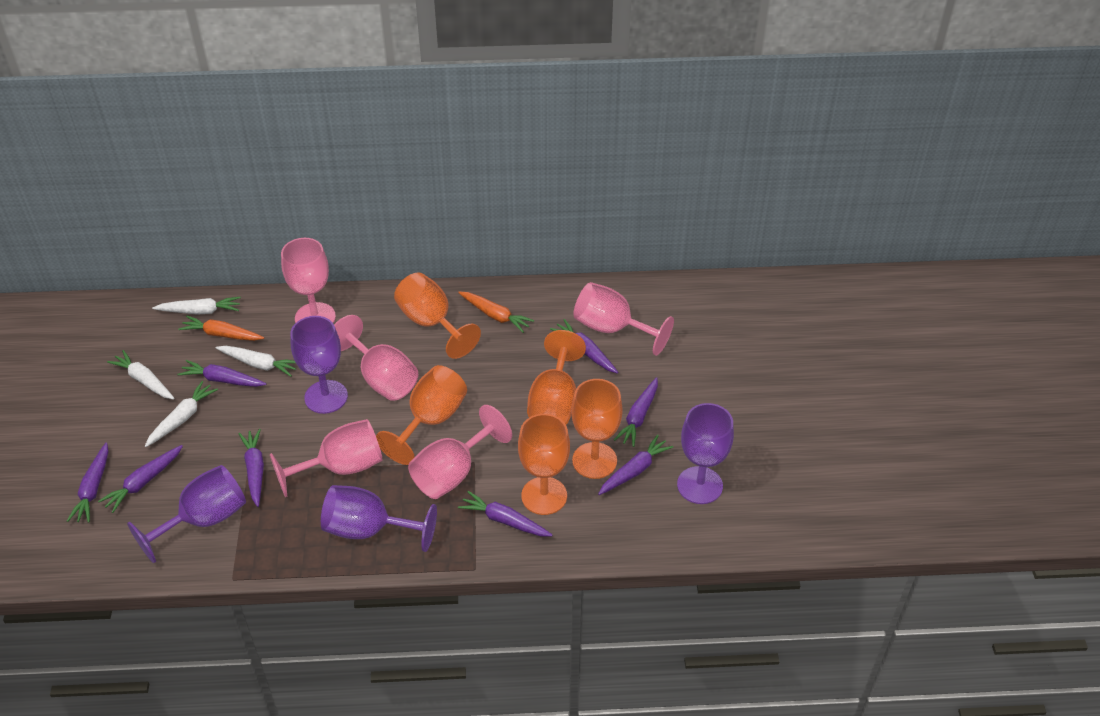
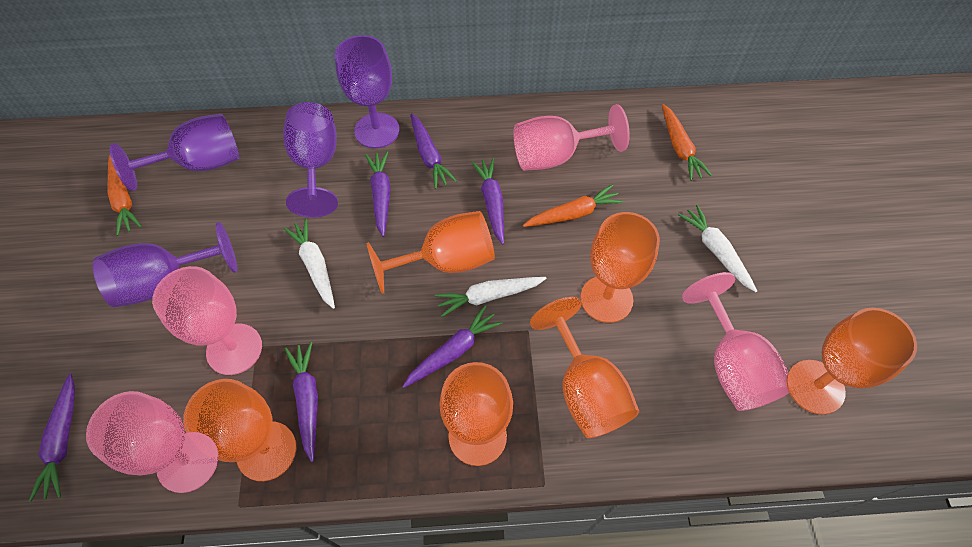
orange carrot: 2 -> 3
orange goblet: 5 -> 6
pink goblet: 5 -> 4
purple carrot: 8 -> 6
white carrot: 4 -> 3

